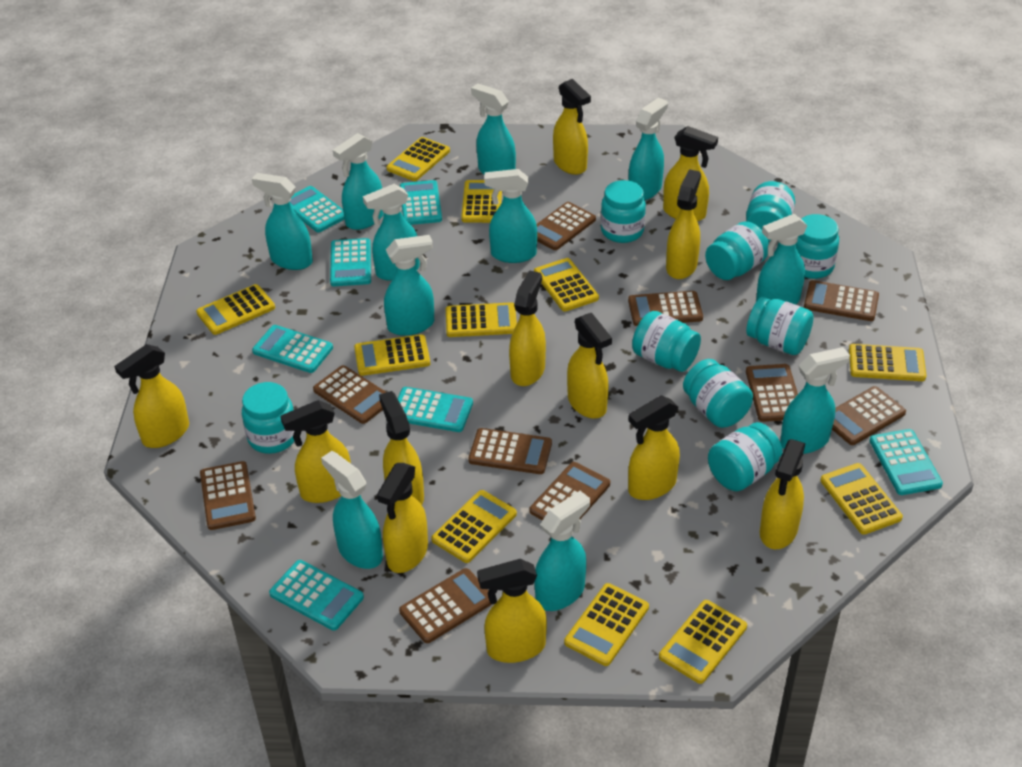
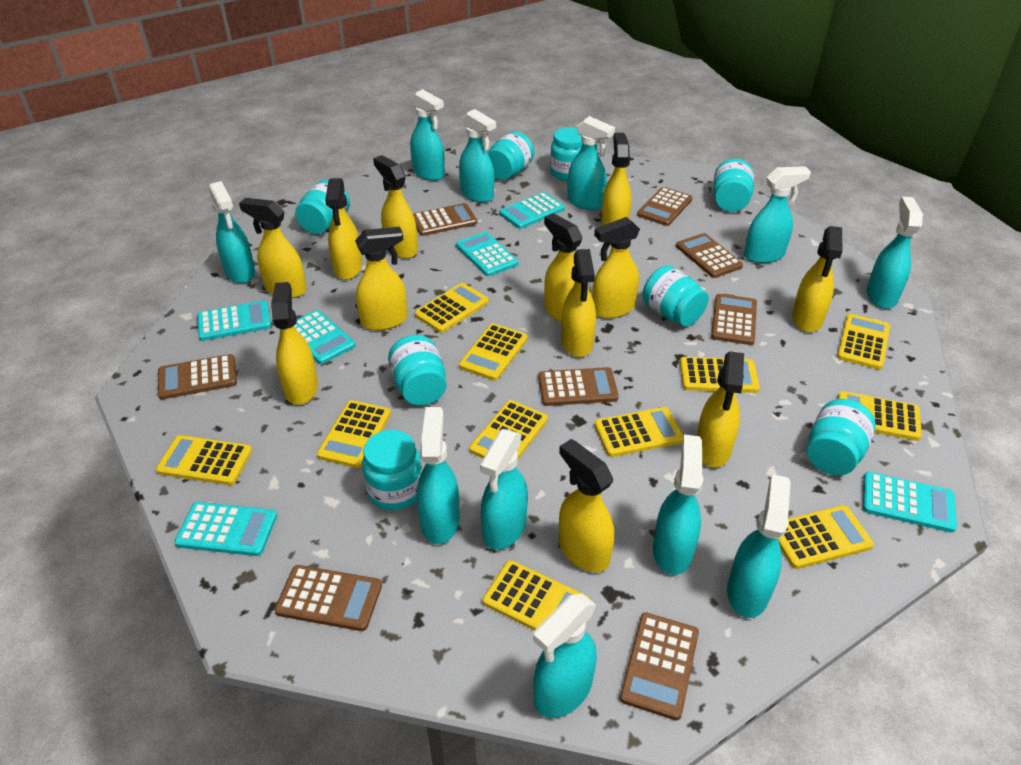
brown calculator: 10 -> 8
turquoise calculator: 7 -> 6
turquoise jar: 9 -> 8

